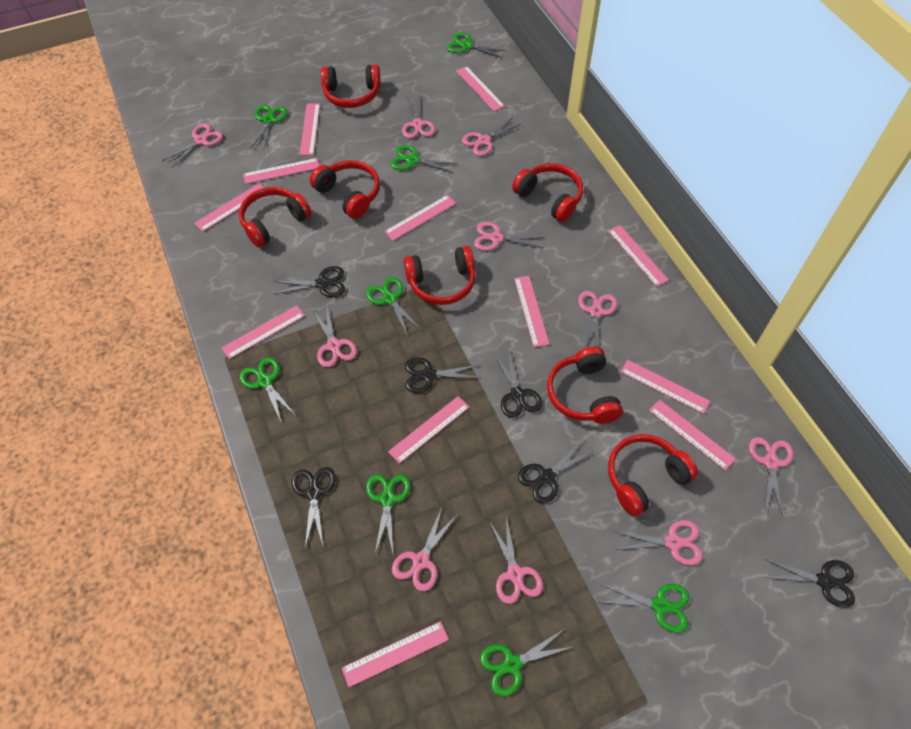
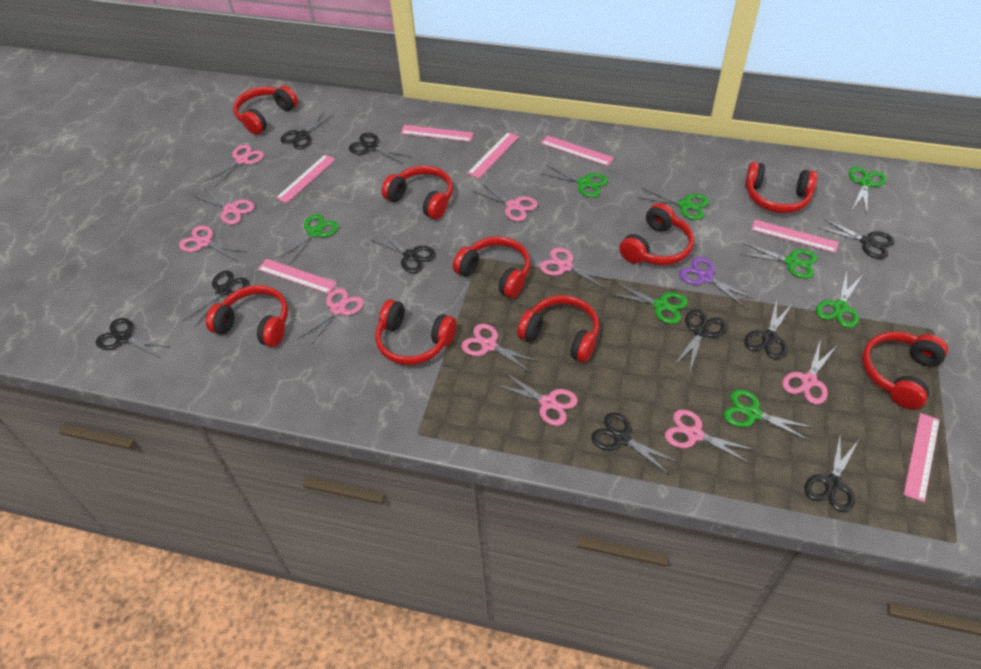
black scissors: 6 -> 10
pink ruler: 12 -> 7
purple scissors: 0 -> 1
red headphones: 7 -> 9

